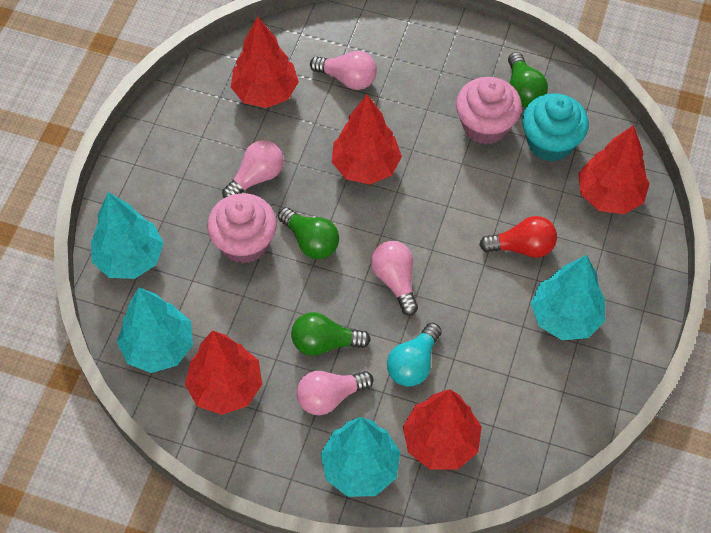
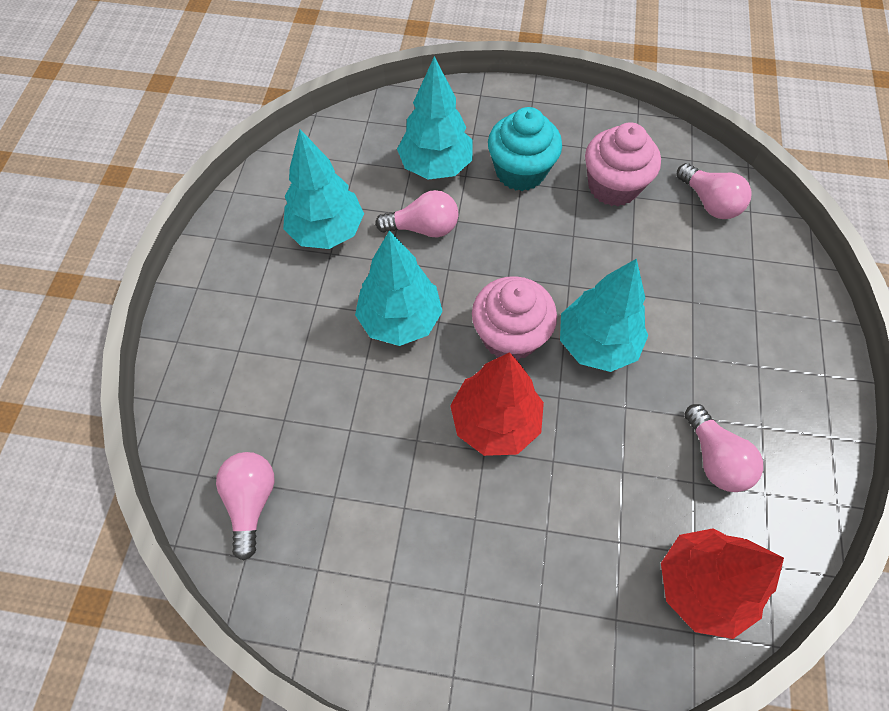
green light bulb: 3 -> 0
red light bulb: 1 -> 0
red tree: 5 -> 2
turquoise light bulb: 1 -> 0

